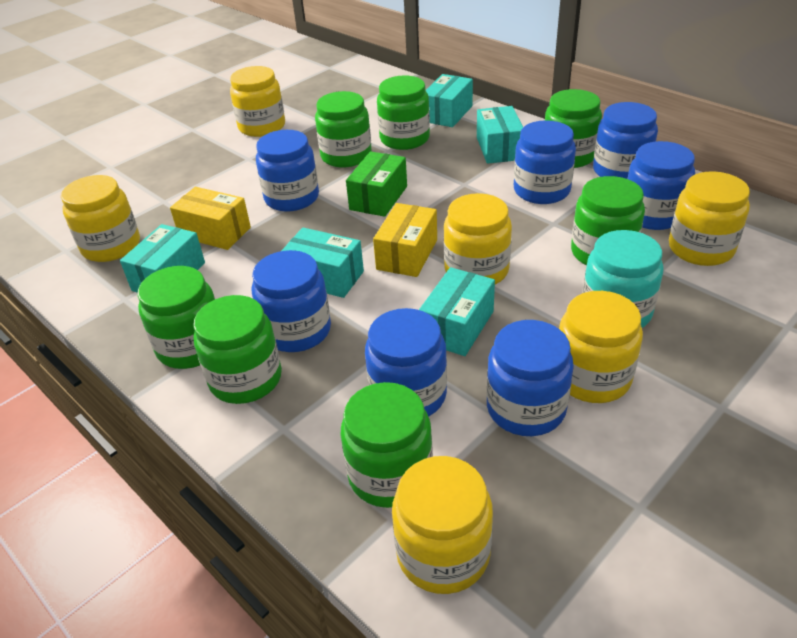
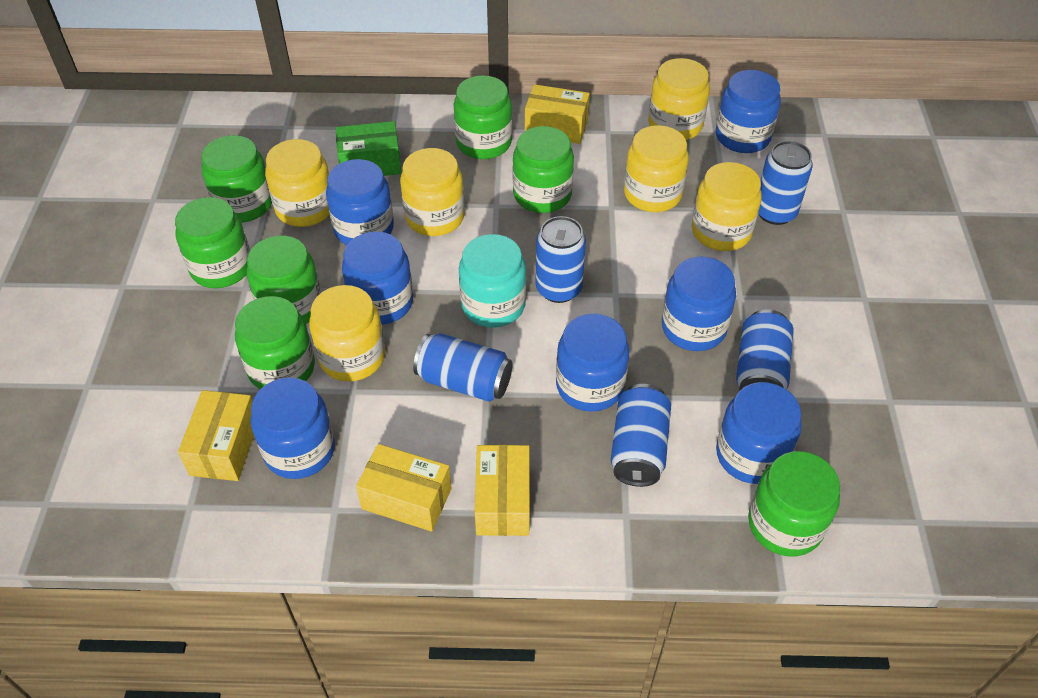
blue can: 0 -> 5
turquoise box: 5 -> 0
yellow box: 2 -> 4

